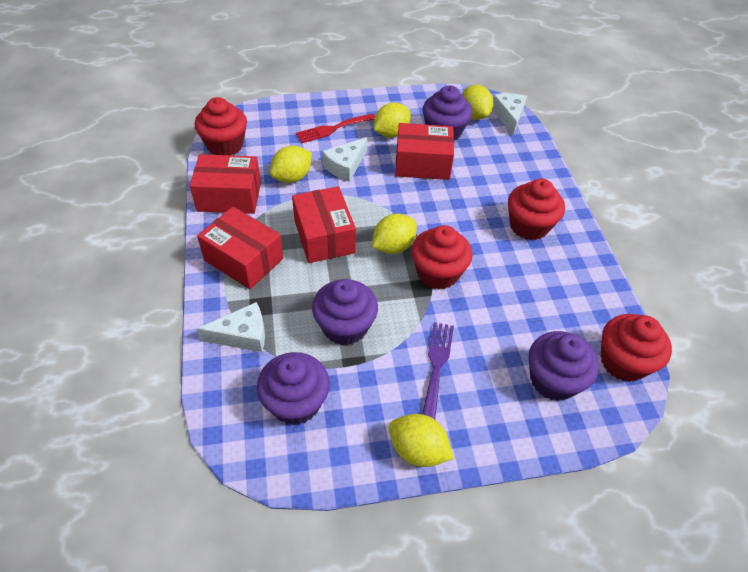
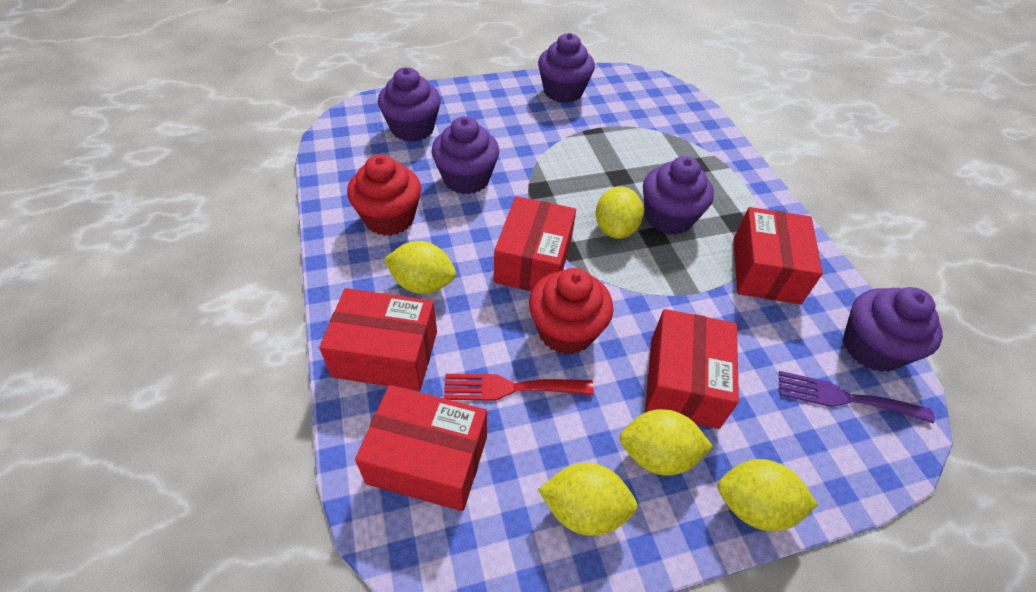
purple cupcake: 4 -> 5
red box: 4 -> 5
red cupcake: 4 -> 2
white cheese: 3 -> 0

